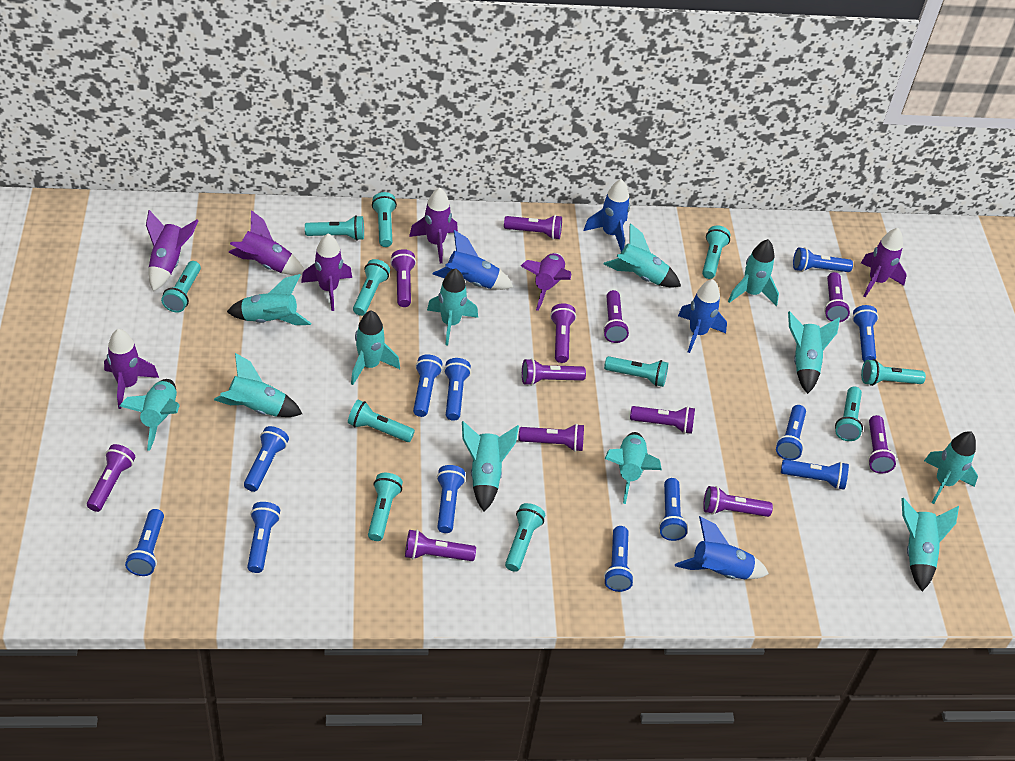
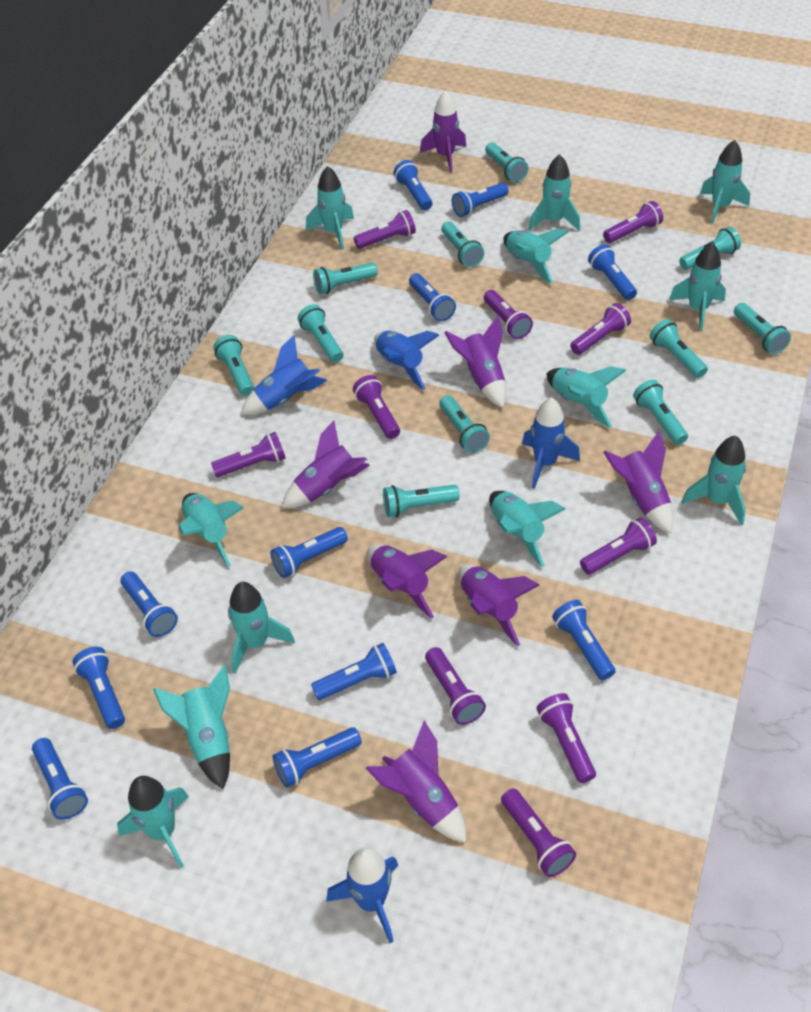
blue flashlight: 12 -> 11
purple flashlight: 12 -> 10

